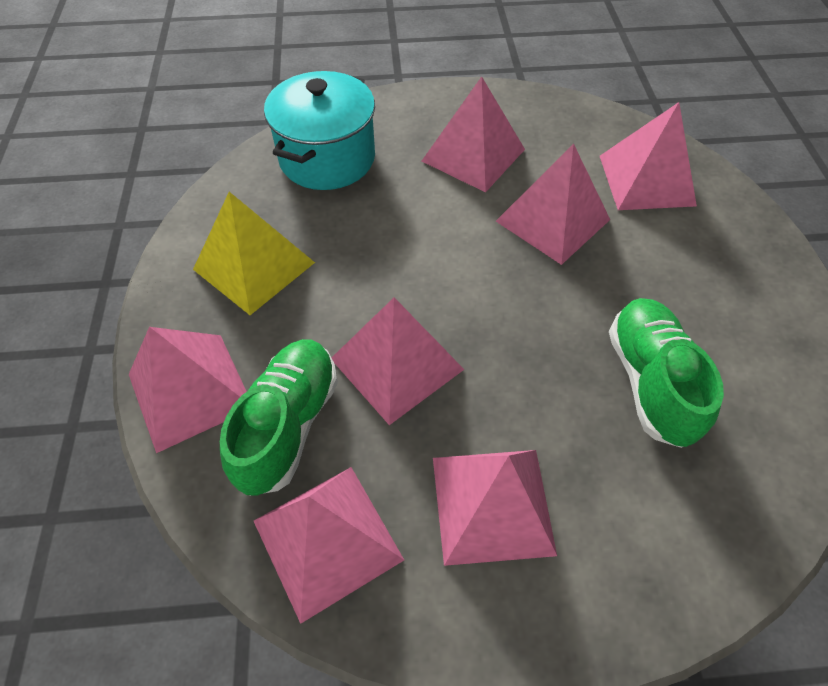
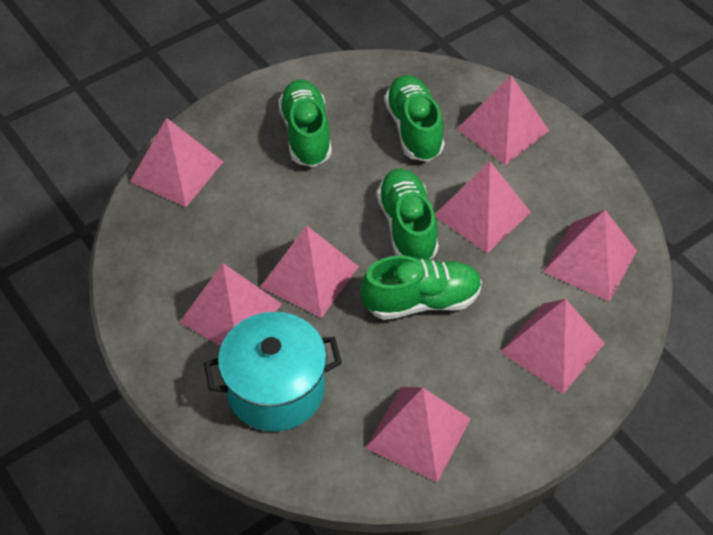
green shoe: 2 -> 4
pink pyramid: 7 -> 8
yellow pyramid: 1 -> 0

